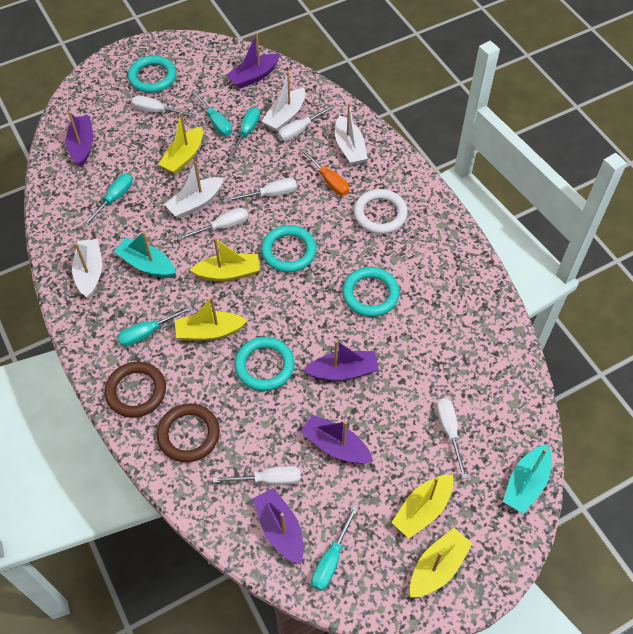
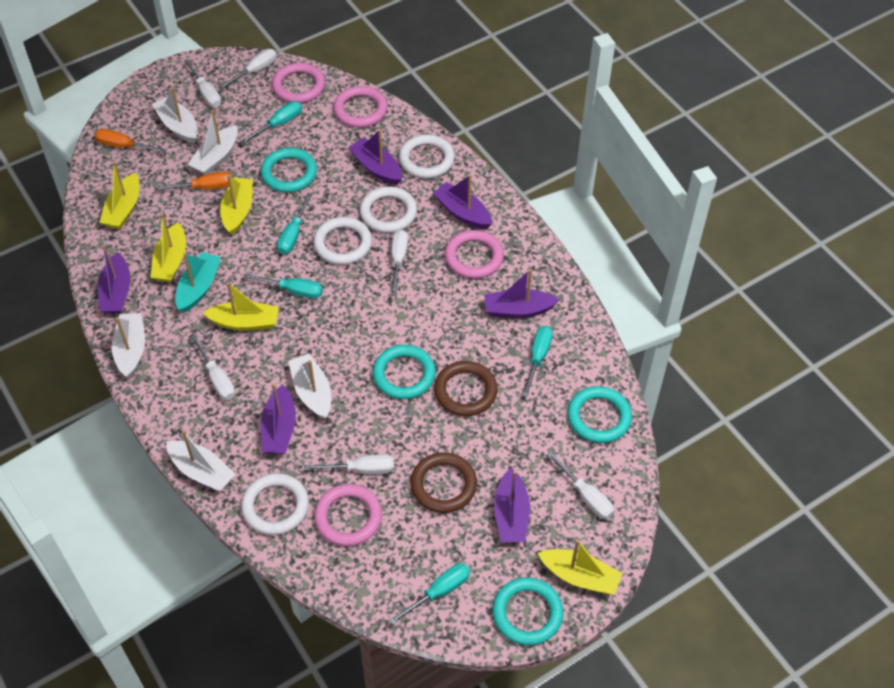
orange screwdriver: 1 -> 2
pink ring: 0 -> 4
purple boat: 5 -> 6
turquoise boat: 2 -> 1
white boat: 4 -> 5
white ring: 1 -> 4

